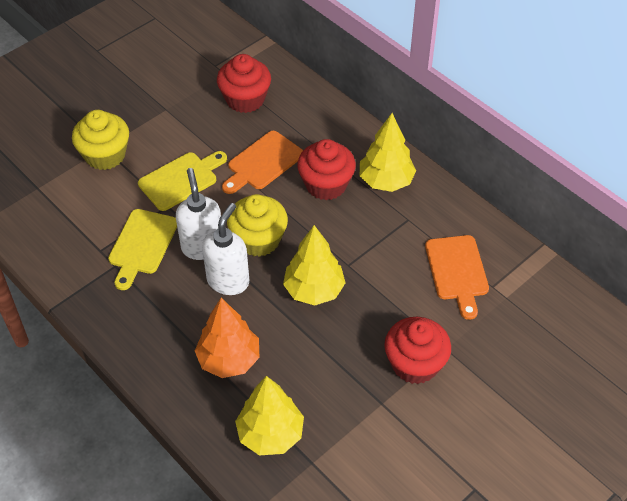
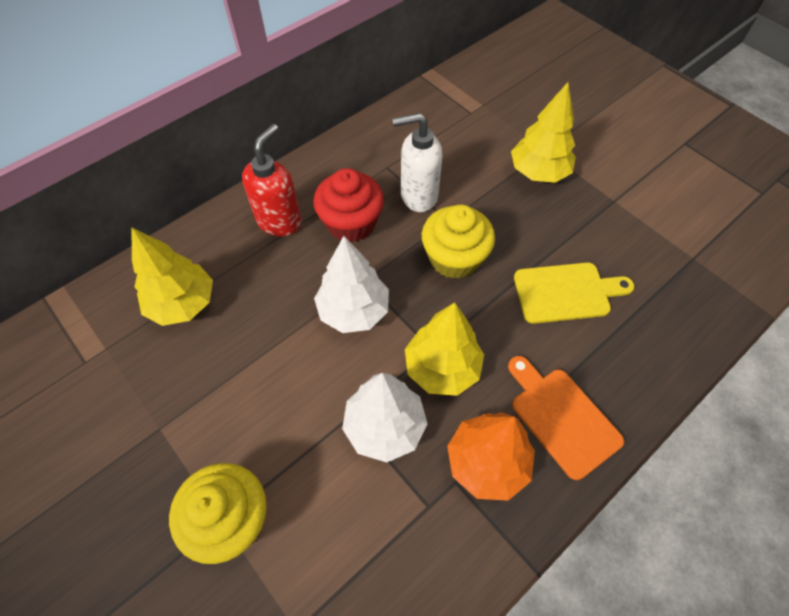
orange cutting board: 2 -> 1
red cupcake: 3 -> 1
red soap dispenser: 0 -> 1
white soap dispenser: 2 -> 1
white tree: 0 -> 2
yellow cutting board: 2 -> 1

